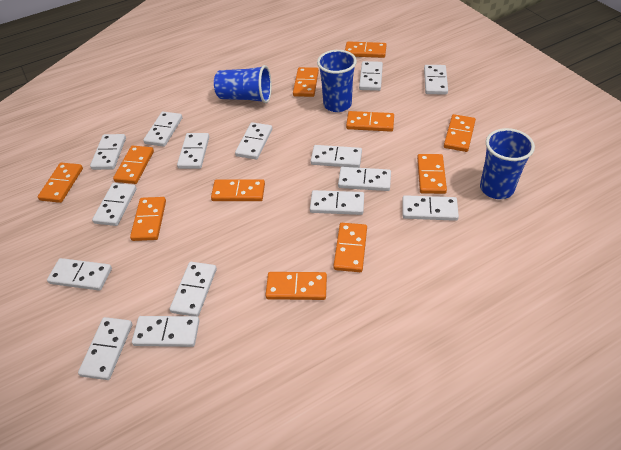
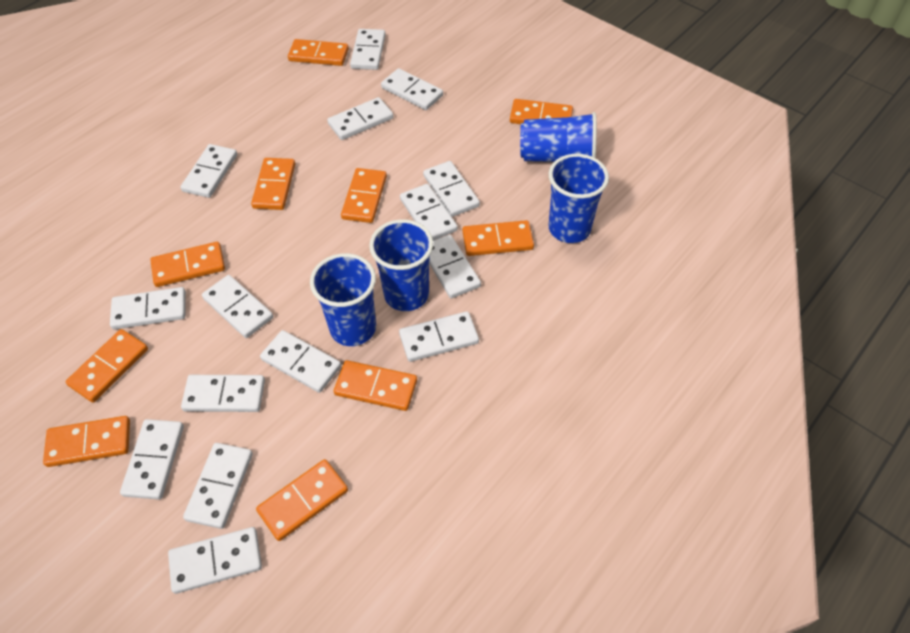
blue cup: 3 -> 4
orange domino: 11 -> 10

